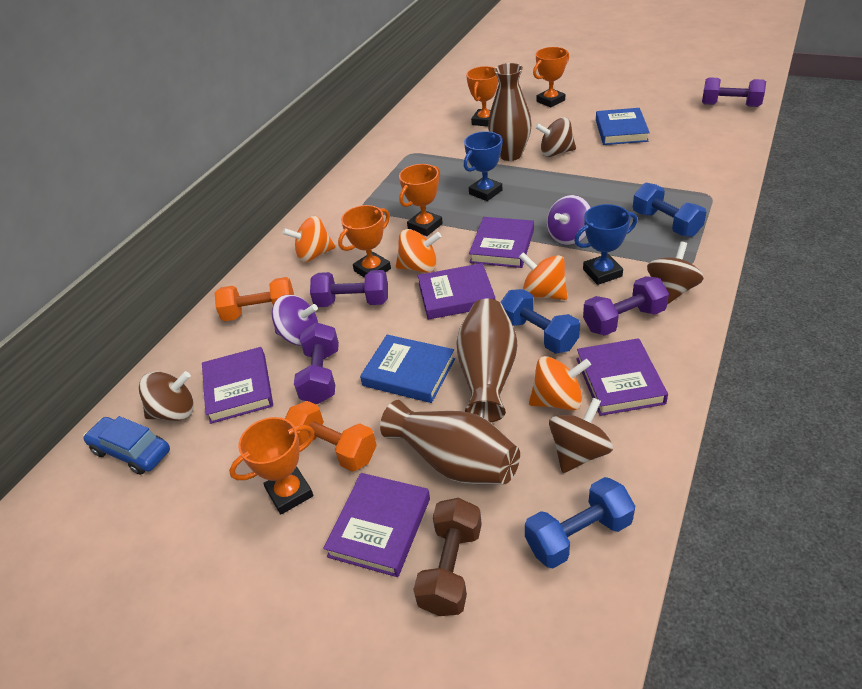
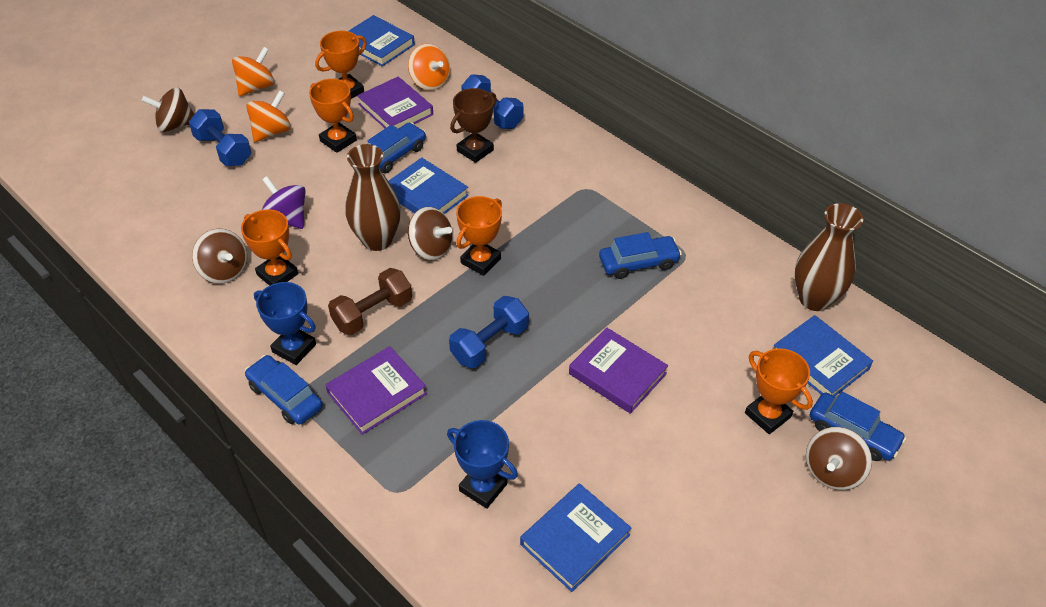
blue book: 2 -> 4
blue car: 1 -> 4
brown trophy: 0 -> 1
brown vase: 3 -> 2
orange dumbbell: 2 -> 0
orange spinning top: 4 -> 3
purple book: 5 -> 3
purple dumbbell: 4 -> 0
purple spinning top: 2 -> 1

